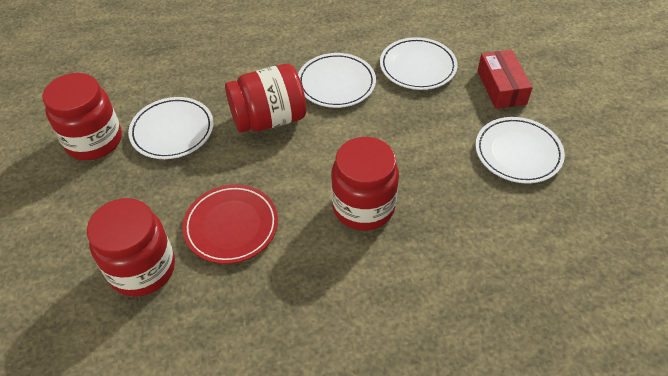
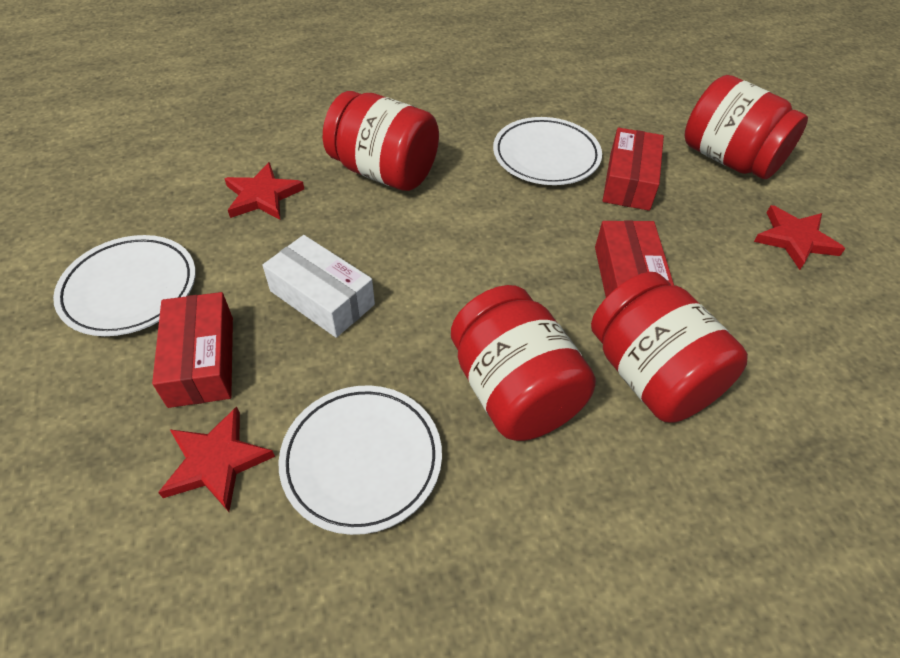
red box: 1 -> 3
red plate: 1 -> 0
red star: 0 -> 3
white box: 0 -> 1
white plate: 4 -> 3

